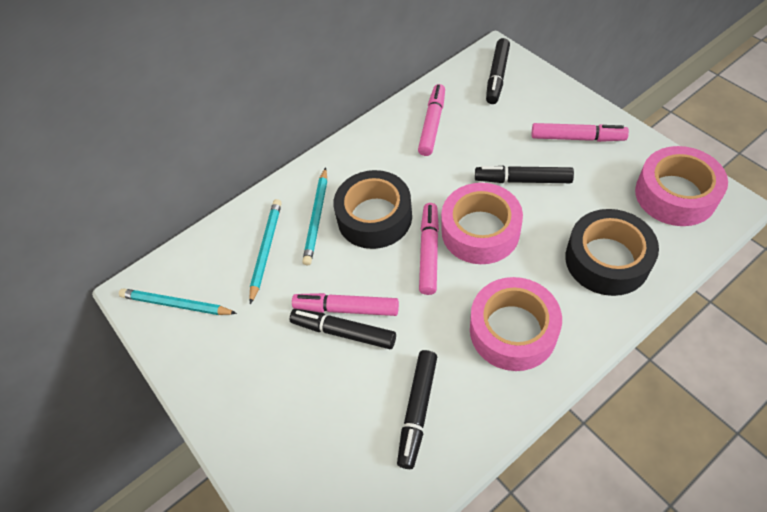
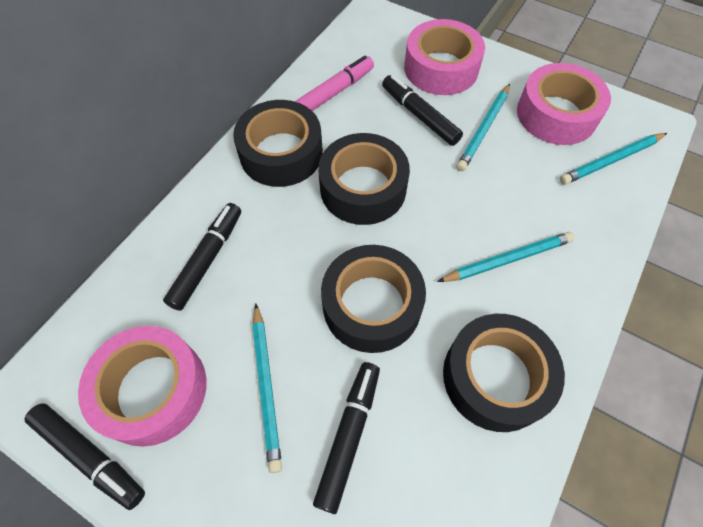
black tape: 2 -> 4
pink marker: 4 -> 1
turquoise pencil: 3 -> 4

